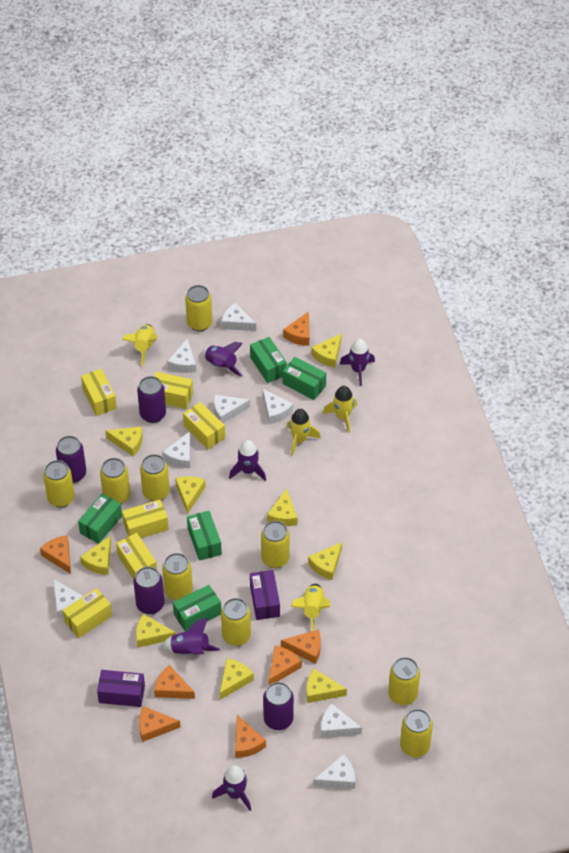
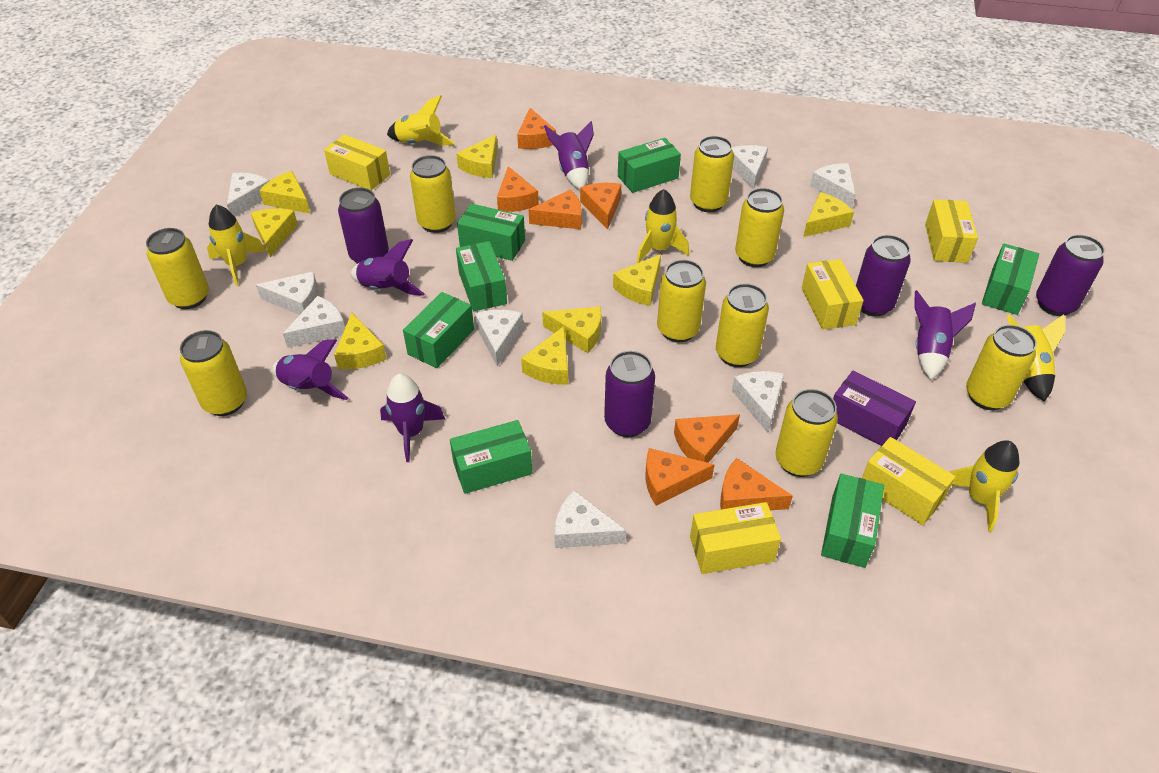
green box: 5 -> 7
purple box: 2 -> 1
yellow box: 6 -> 5
yellow cheese: 9 -> 8
yellow rocket: 4 -> 5

